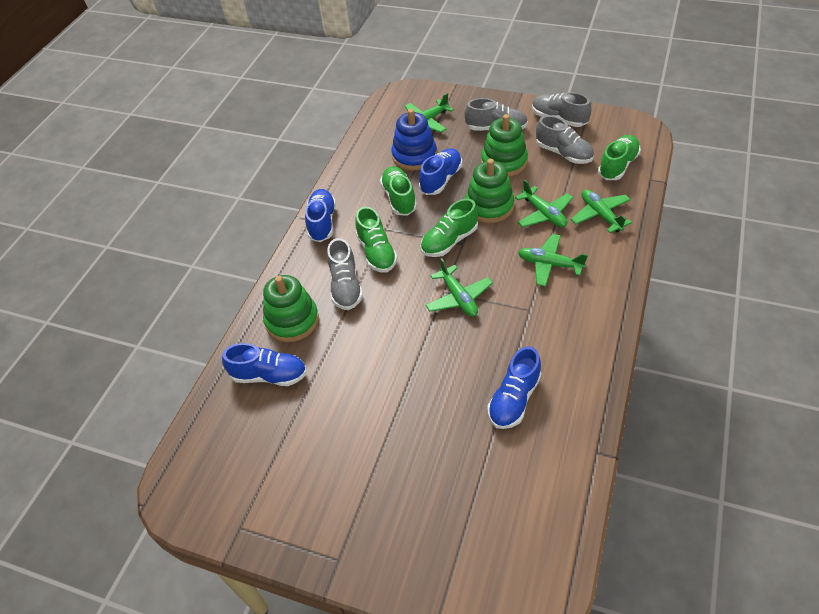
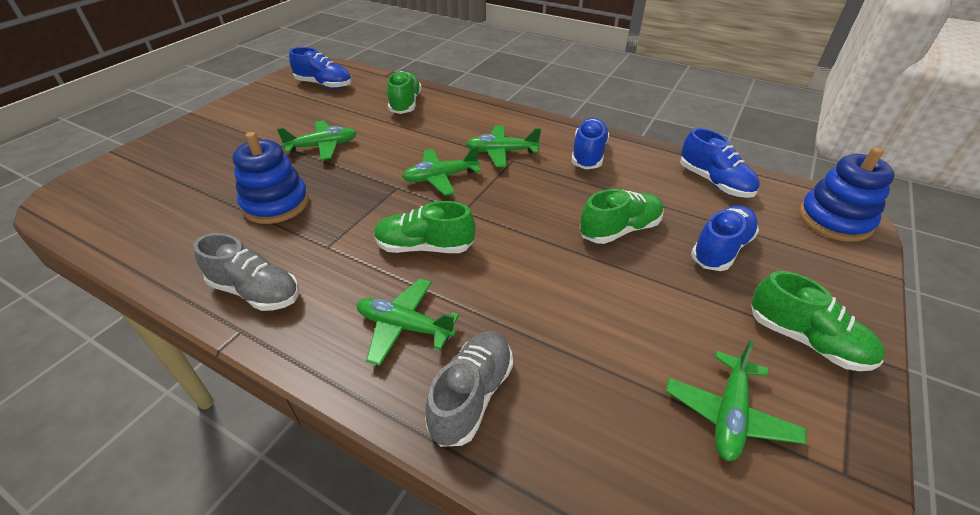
blue stacking toy: 1 -> 2
green stacking toy: 3 -> 0
grey shoe: 4 -> 2

